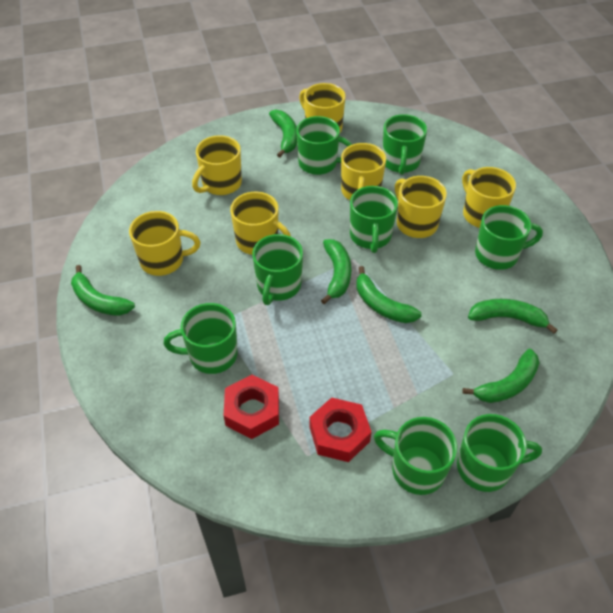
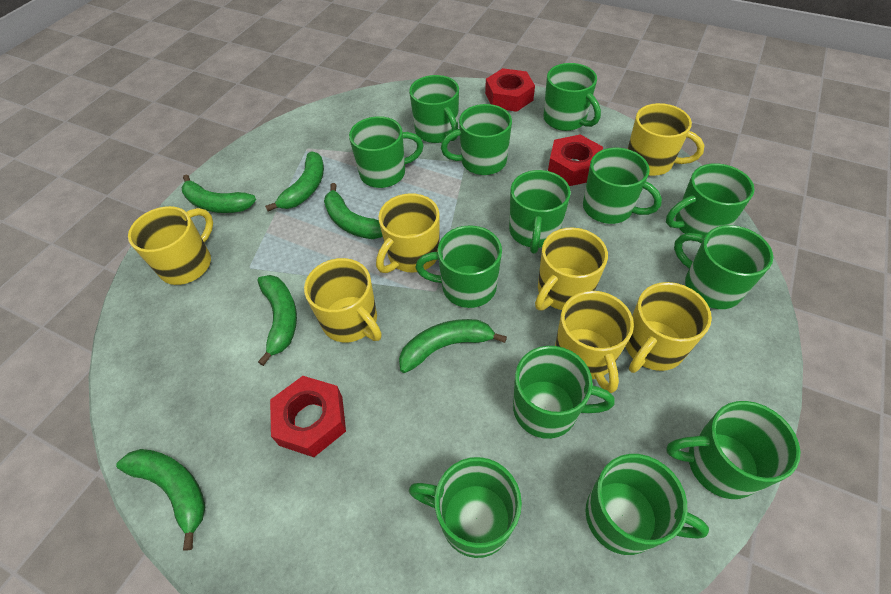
green mug: 8 -> 13
red nut: 2 -> 3

